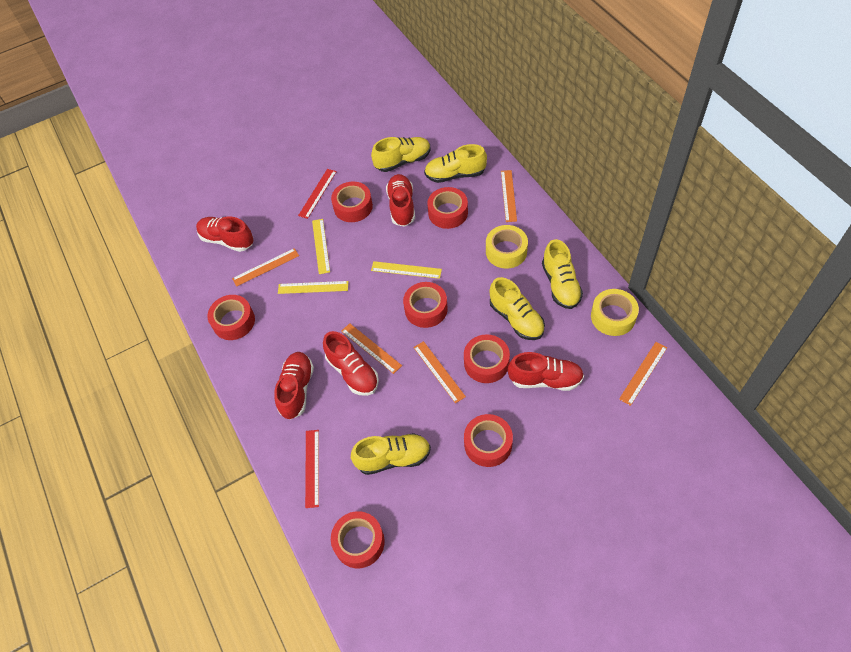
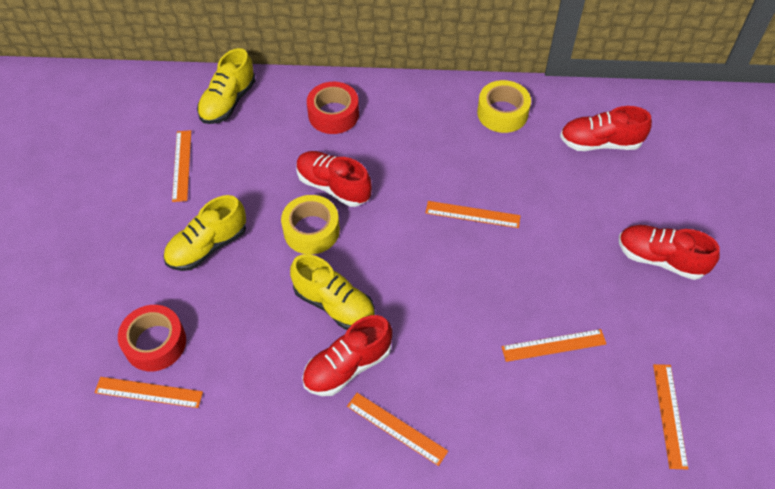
orange ruler: 5 -> 6
red ruler: 2 -> 0
red shoe: 5 -> 4
red tape: 7 -> 2
yellow ruler: 3 -> 0
yellow shoe: 5 -> 3

